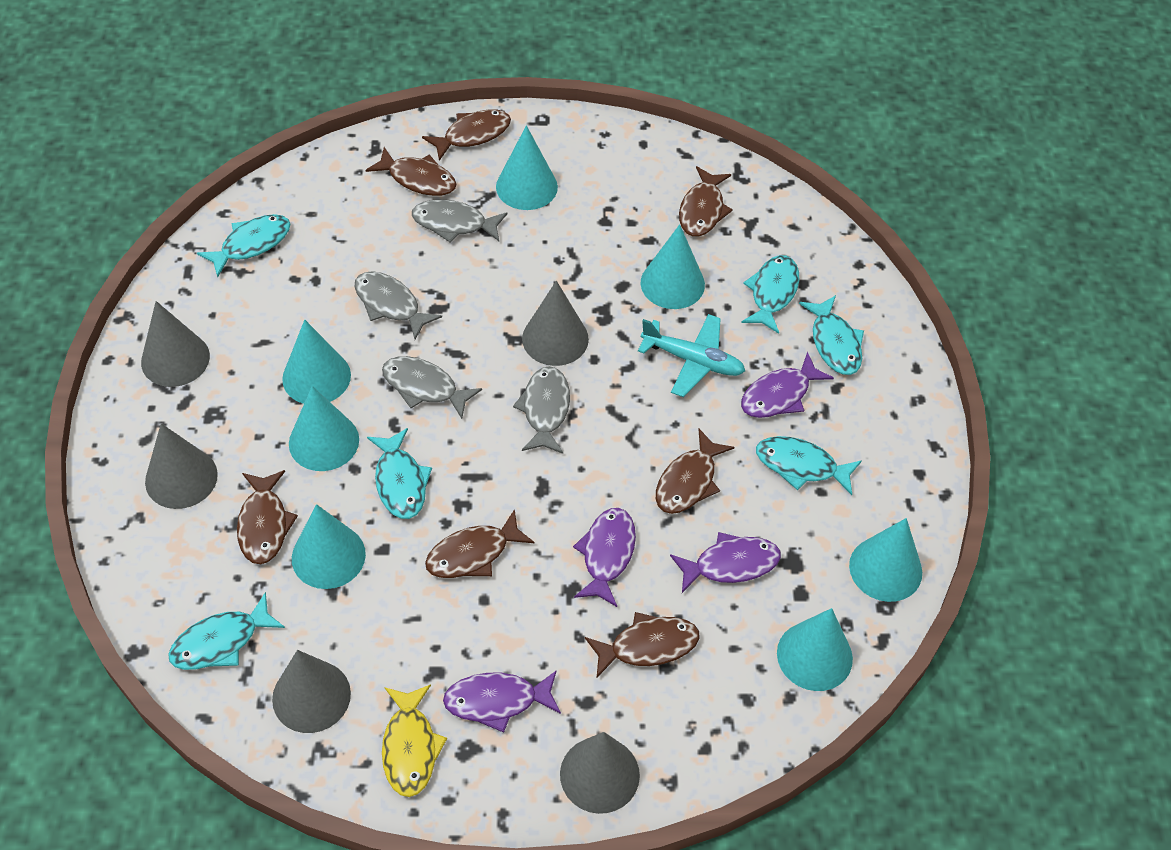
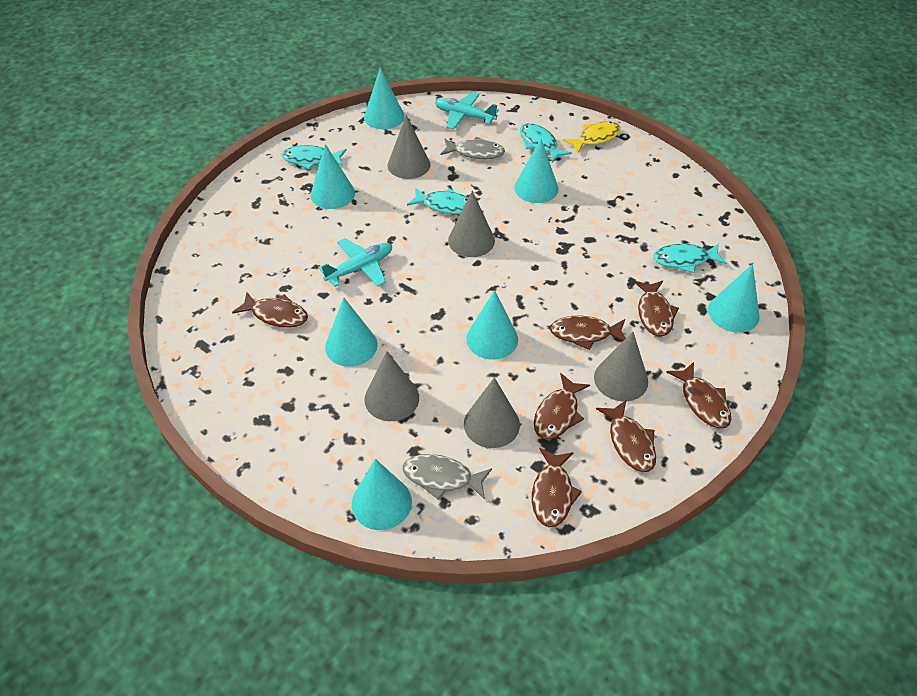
grey fish: 4 -> 2
purple fish: 4 -> 0
turquoise fish: 6 -> 4
turquoise plane: 1 -> 2

